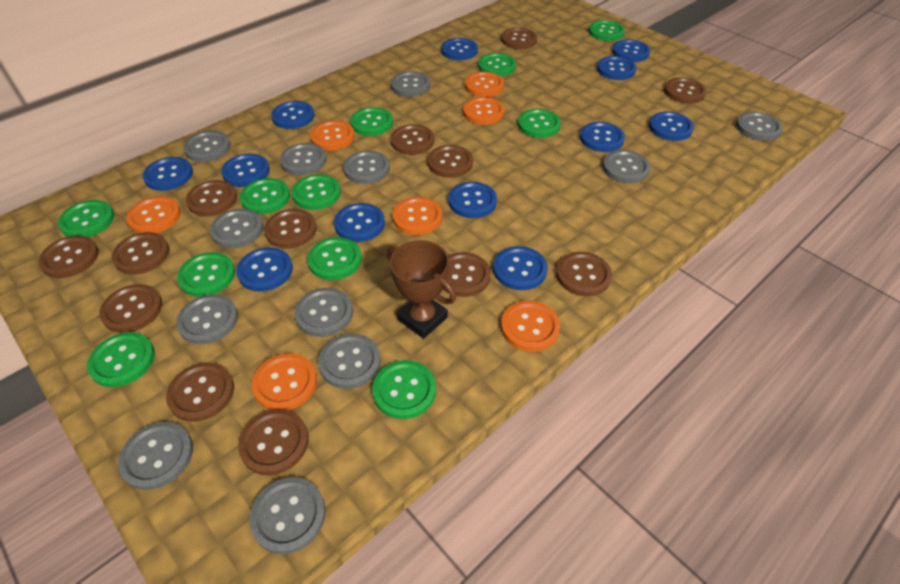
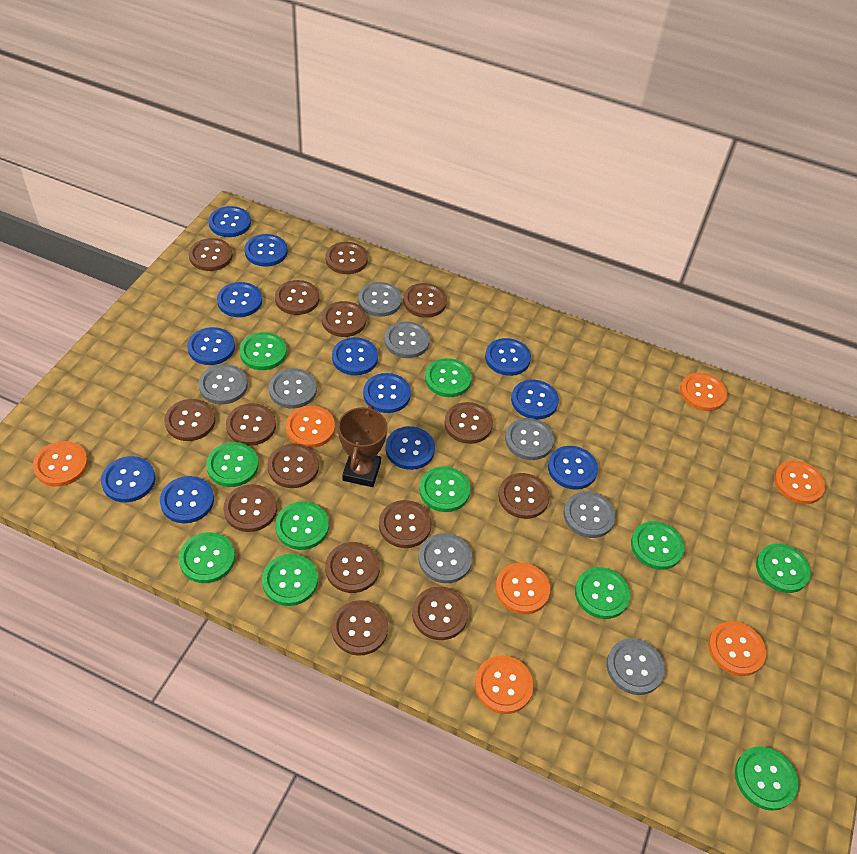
brown button: 13 -> 15
grey button: 12 -> 8

